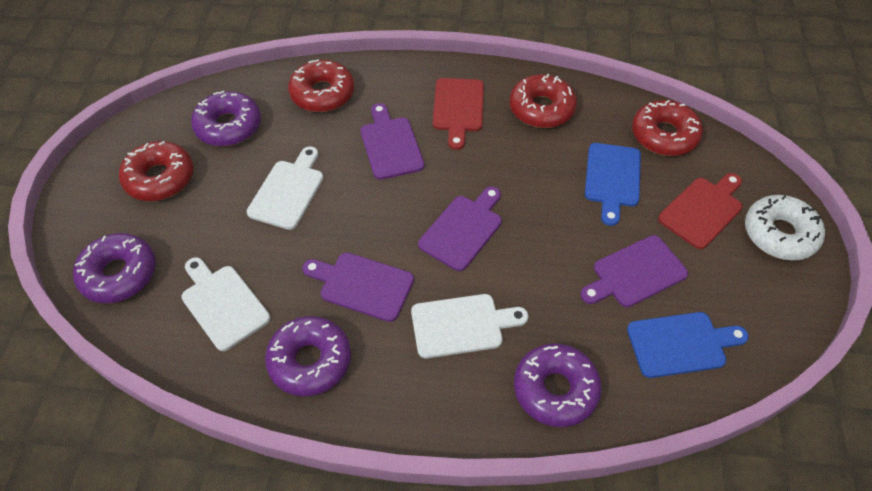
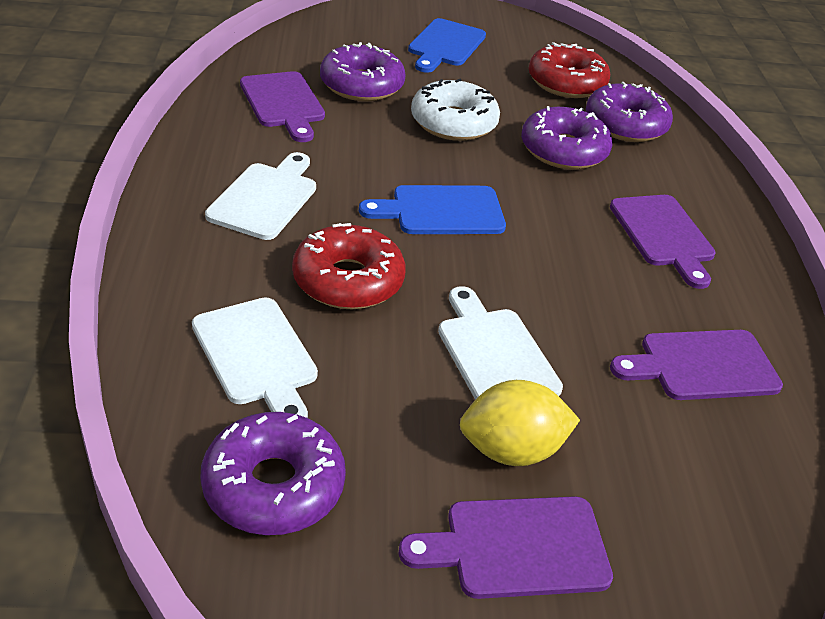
red cutting board: 2 -> 0
red donut: 4 -> 2
yellow lemon: 0 -> 1

